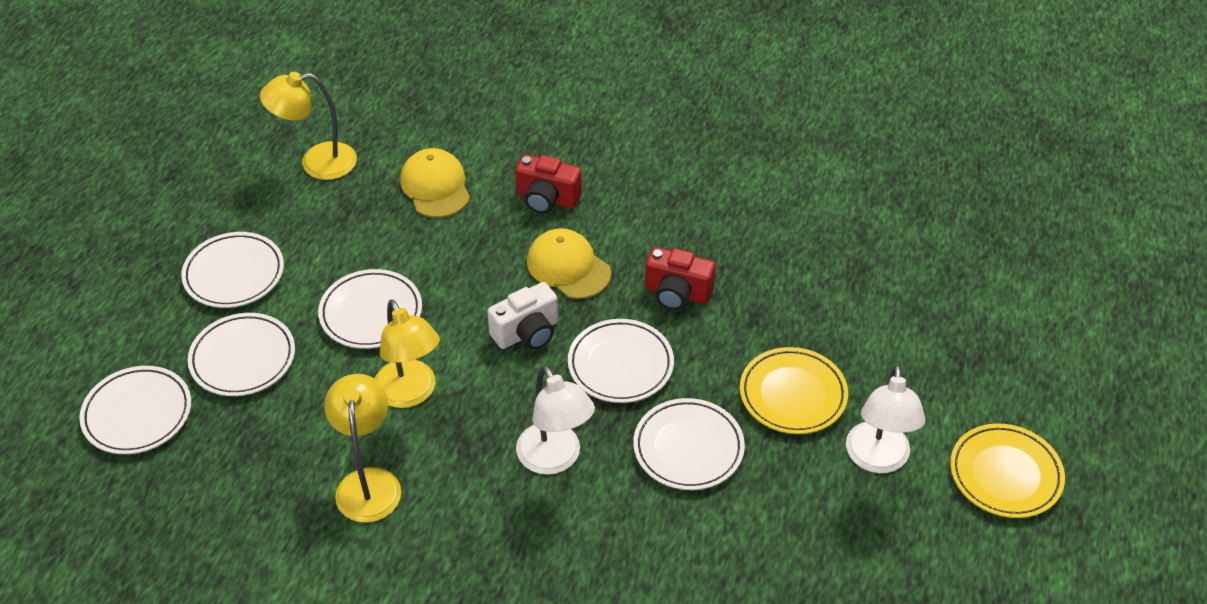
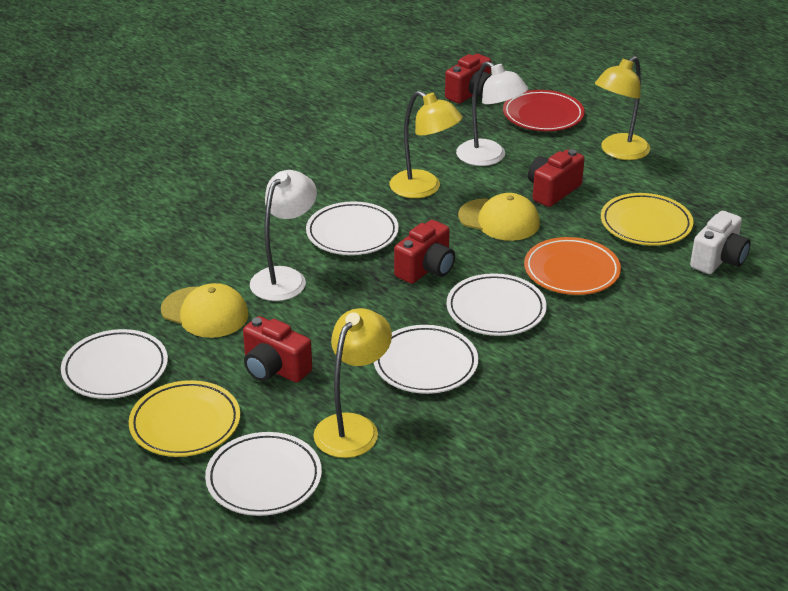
orange plate: 0 -> 1
red camera: 2 -> 4
red plate: 0 -> 1
white plate: 6 -> 5

